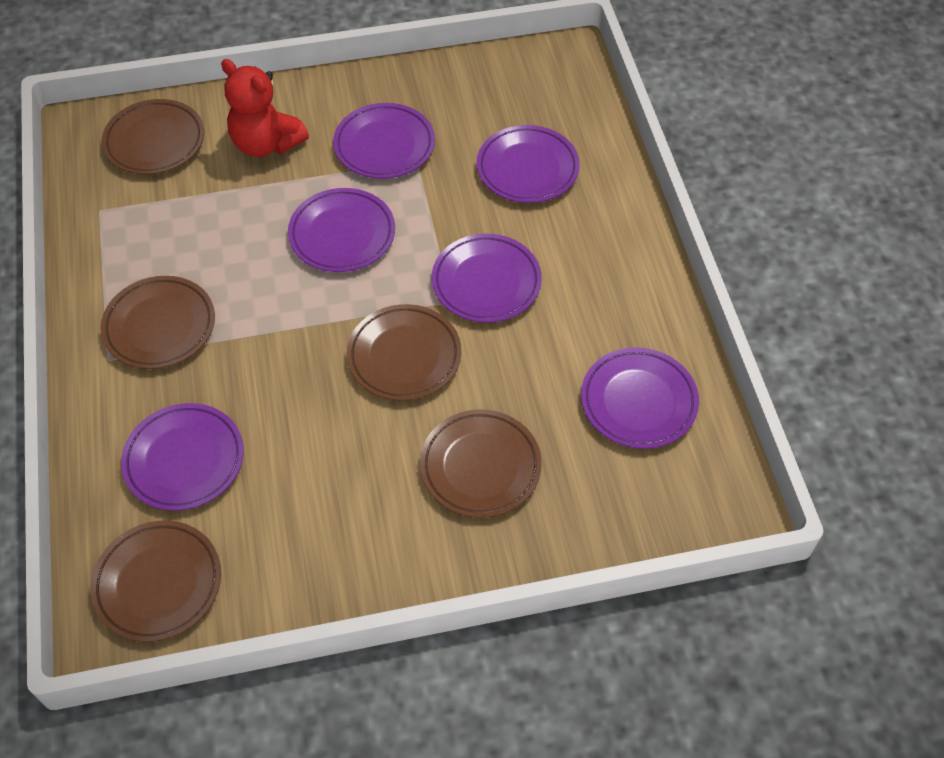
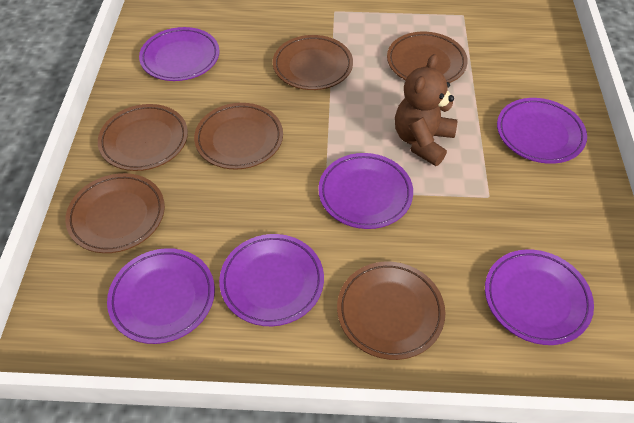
brown plate: 5 -> 6
brown teddy bear: 0 -> 1
red teddy bear: 1 -> 0

